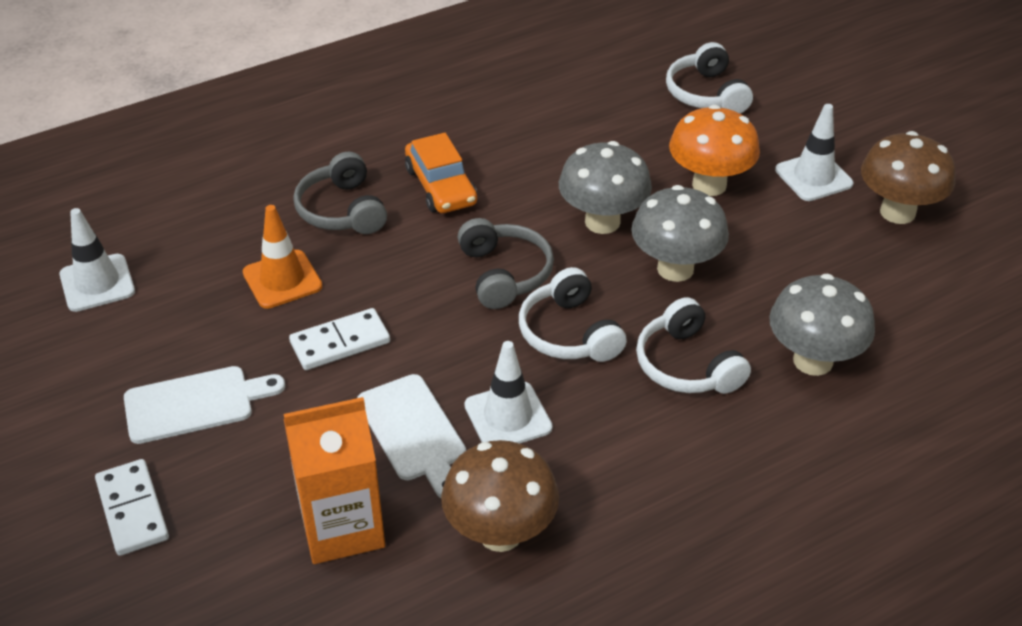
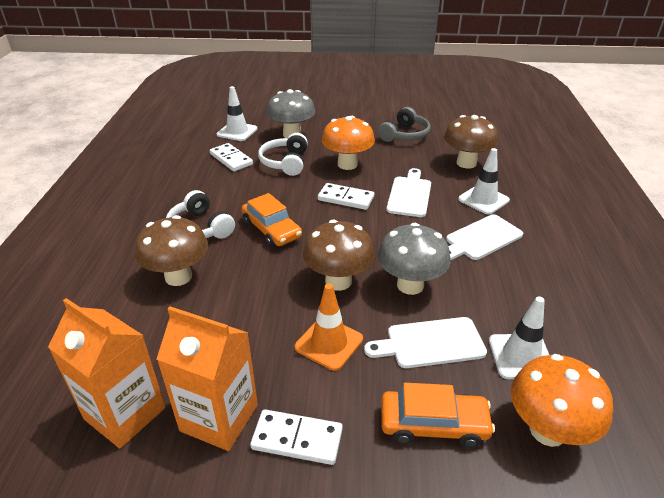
brown mushroom: 2 -> 3
grey headphones: 2 -> 1
grey mushroom: 3 -> 2
orange car: 1 -> 2
orange carton: 1 -> 2
orange mushroom: 1 -> 2
white cutting board: 2 -> 3
white domino: 2 -> 3
white headphones: 3 -> 2

